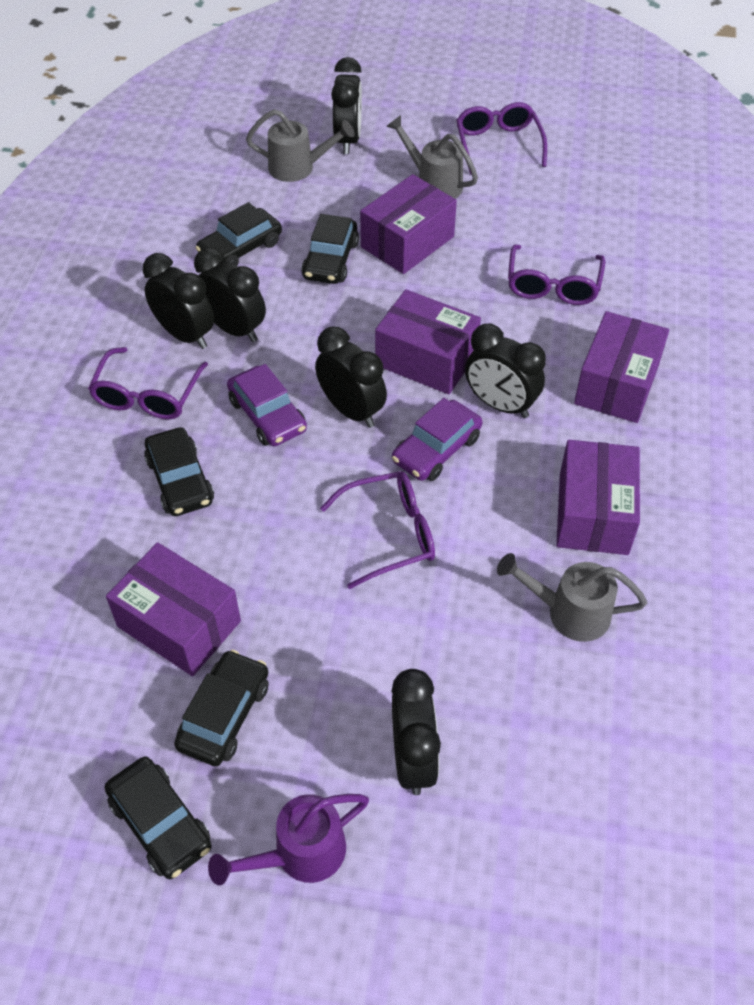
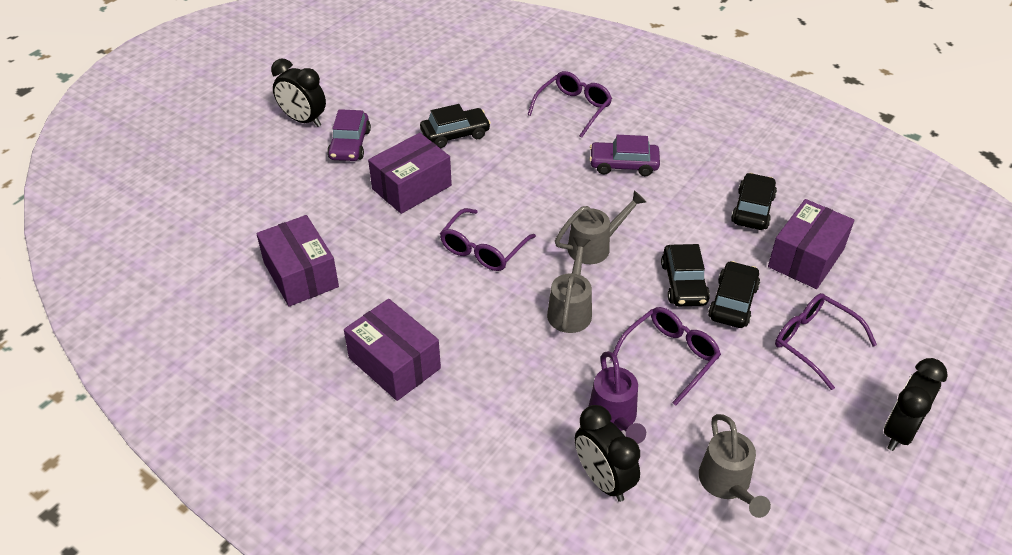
black car: 5 -> 4
black clock: 6 -> 3
purple box: 5 -> 4

